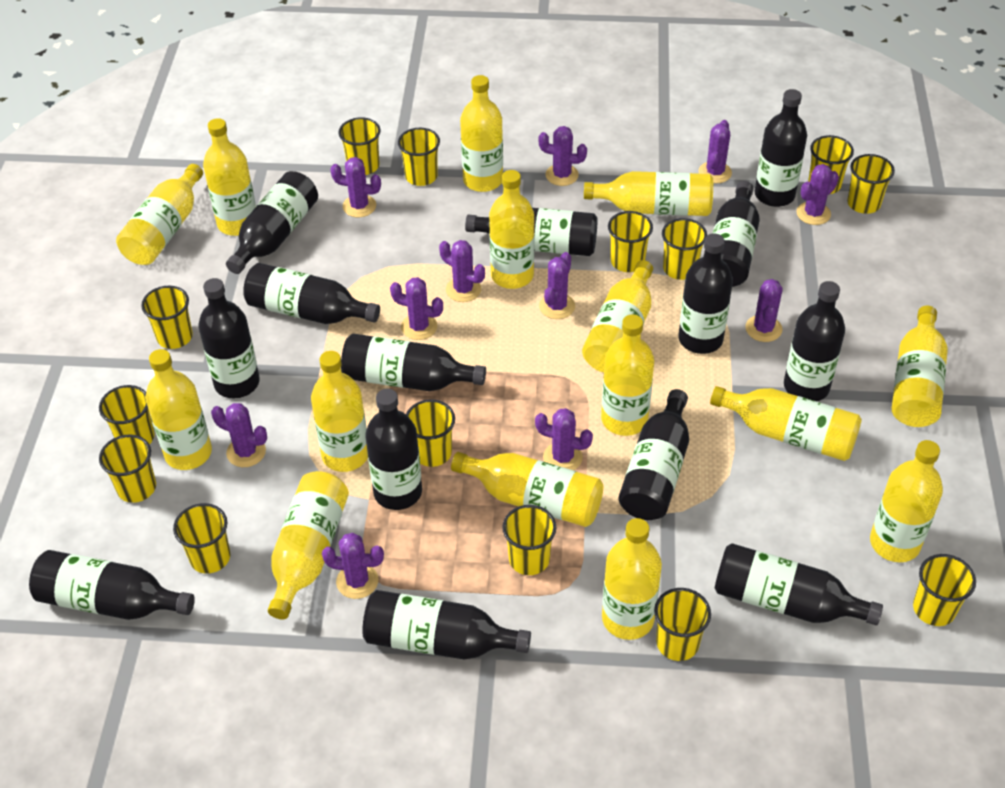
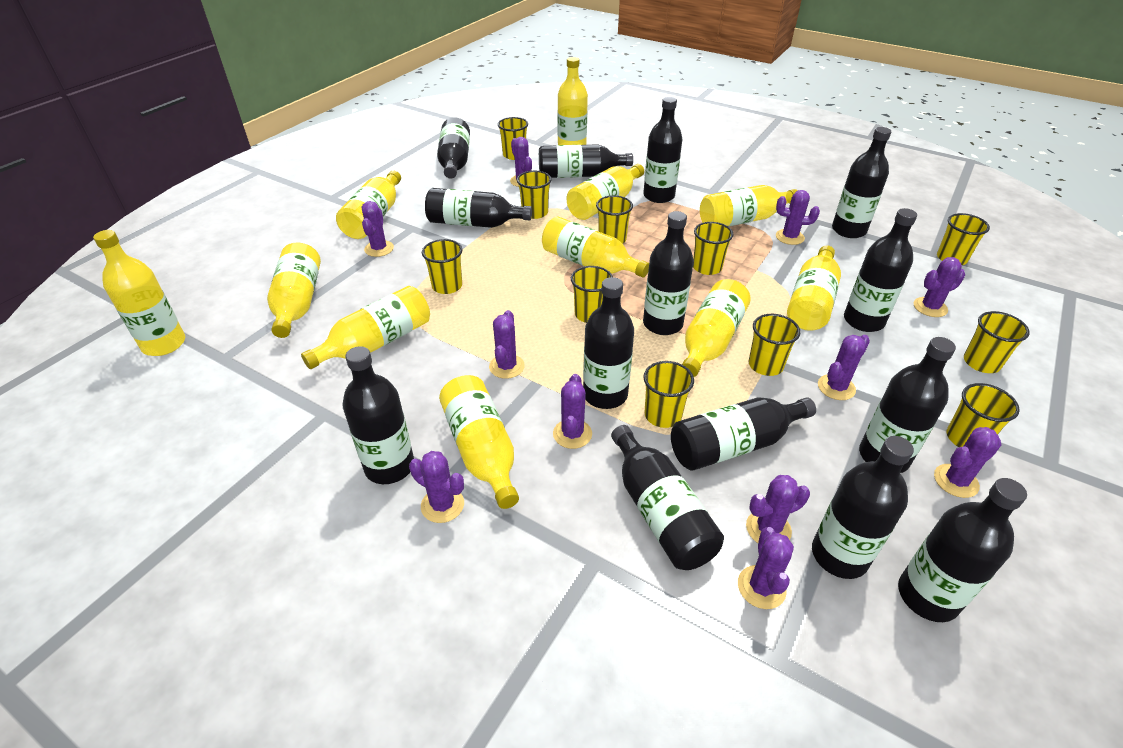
yellow bottle: 15 -> 11
yellow cup: 14 -> 11

